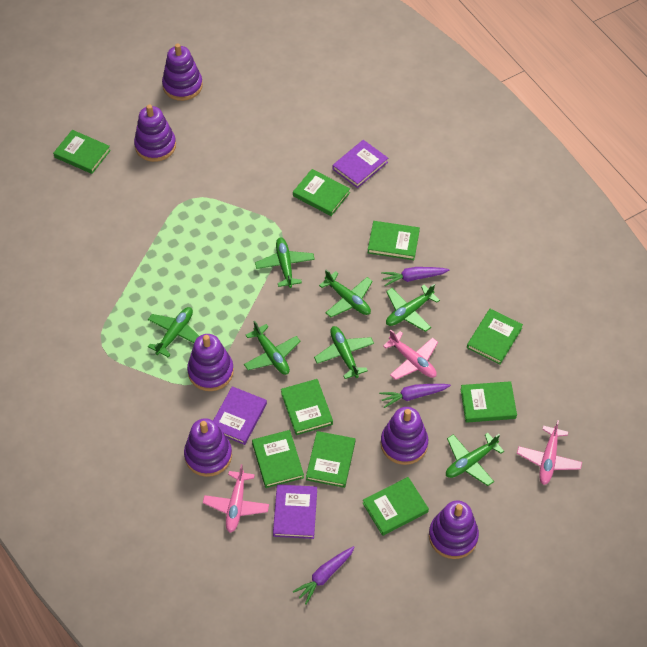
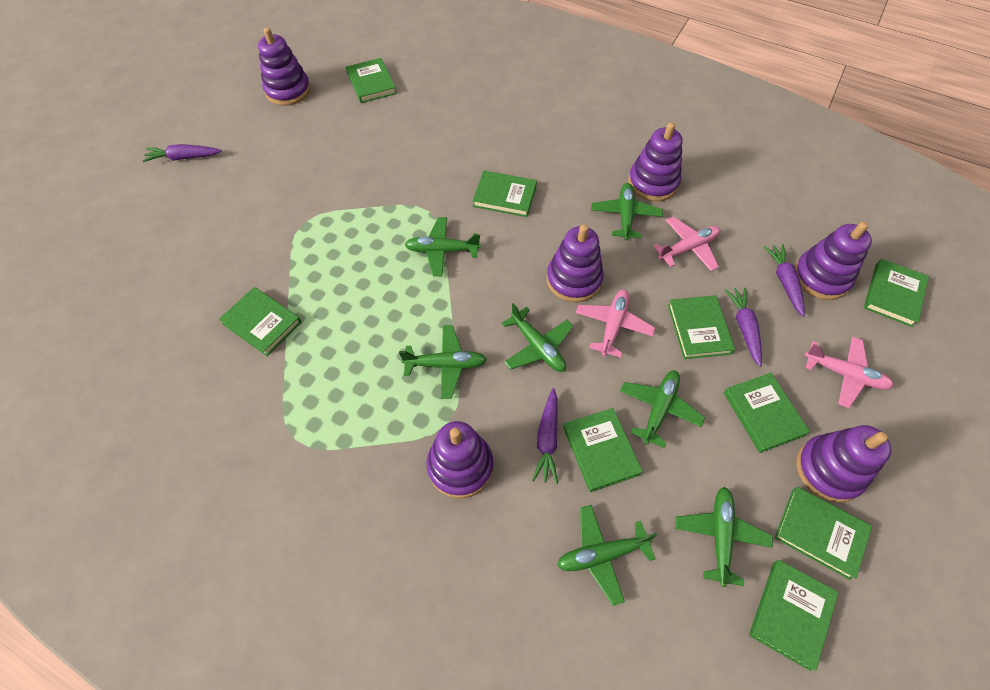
purple book: 3 -> 0
purple carrot: 3 -> 4

